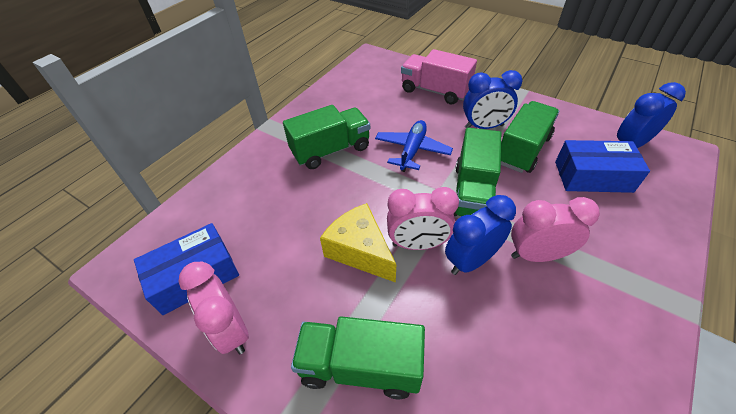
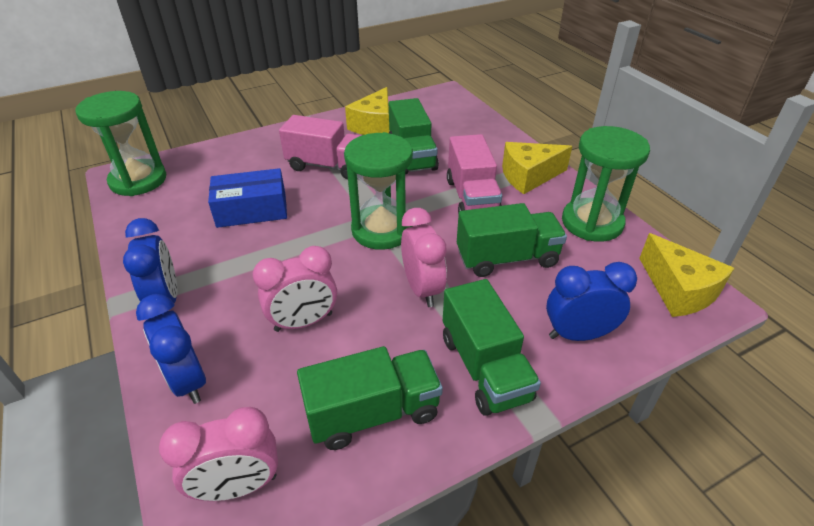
blue box: 2 -> 1
blue plane: 1 -> 0
green hourglass: 0 -> 3
pink truck: 1 -> 2
yellow cheese: 1 -> 3

